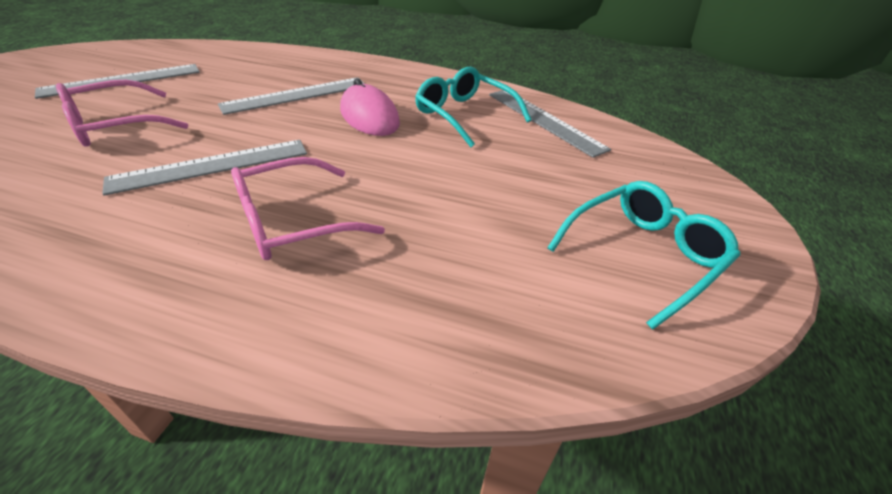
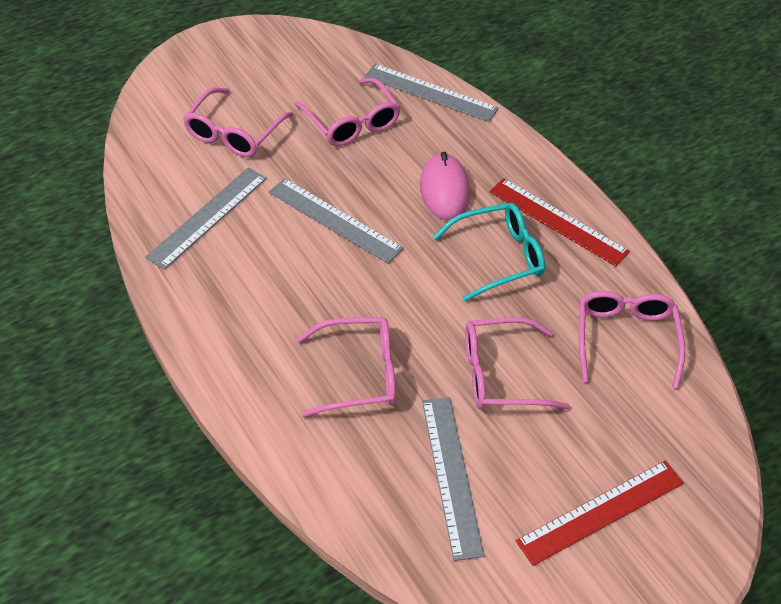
pink glasses: 2 -> 5
red ruler: 0 -> 2
turquoise glasses: 2 -> 1

